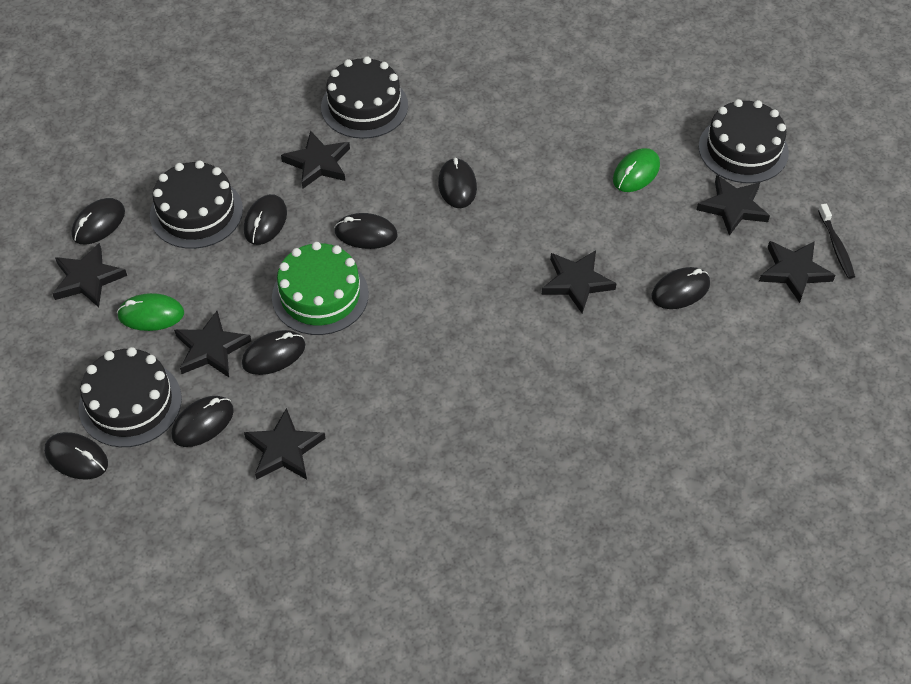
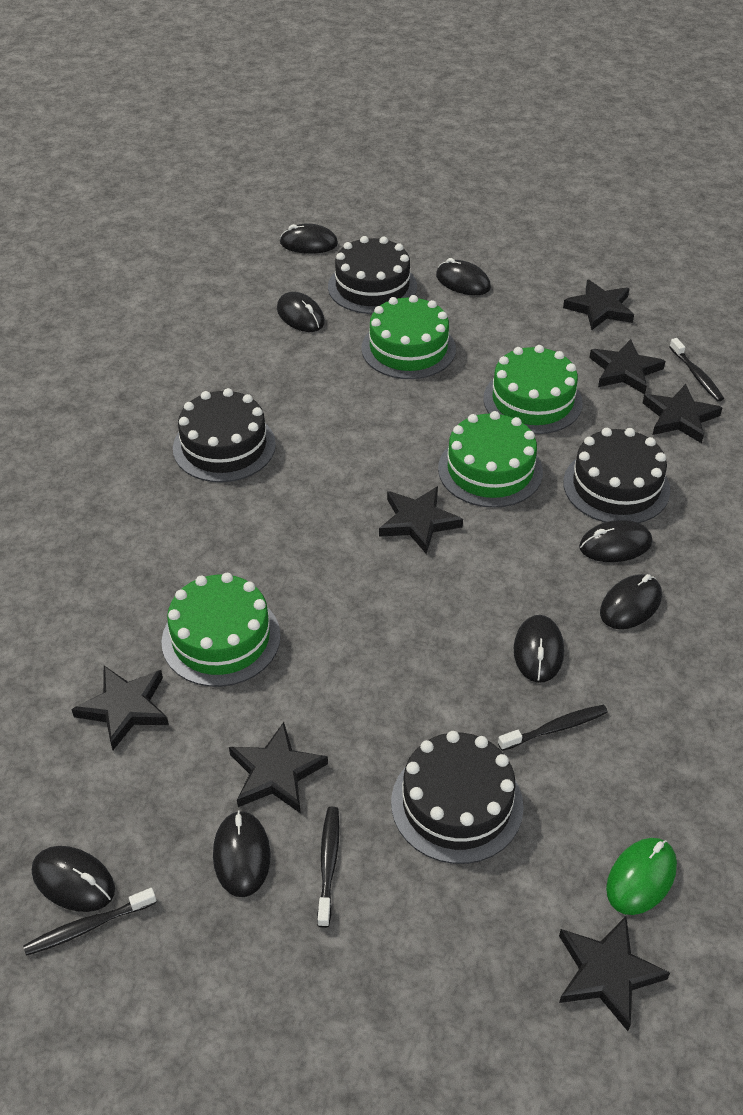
black toothbrush: 1 -> 4
green cake: 1 -> 4
green mouse: 2 -> 1

